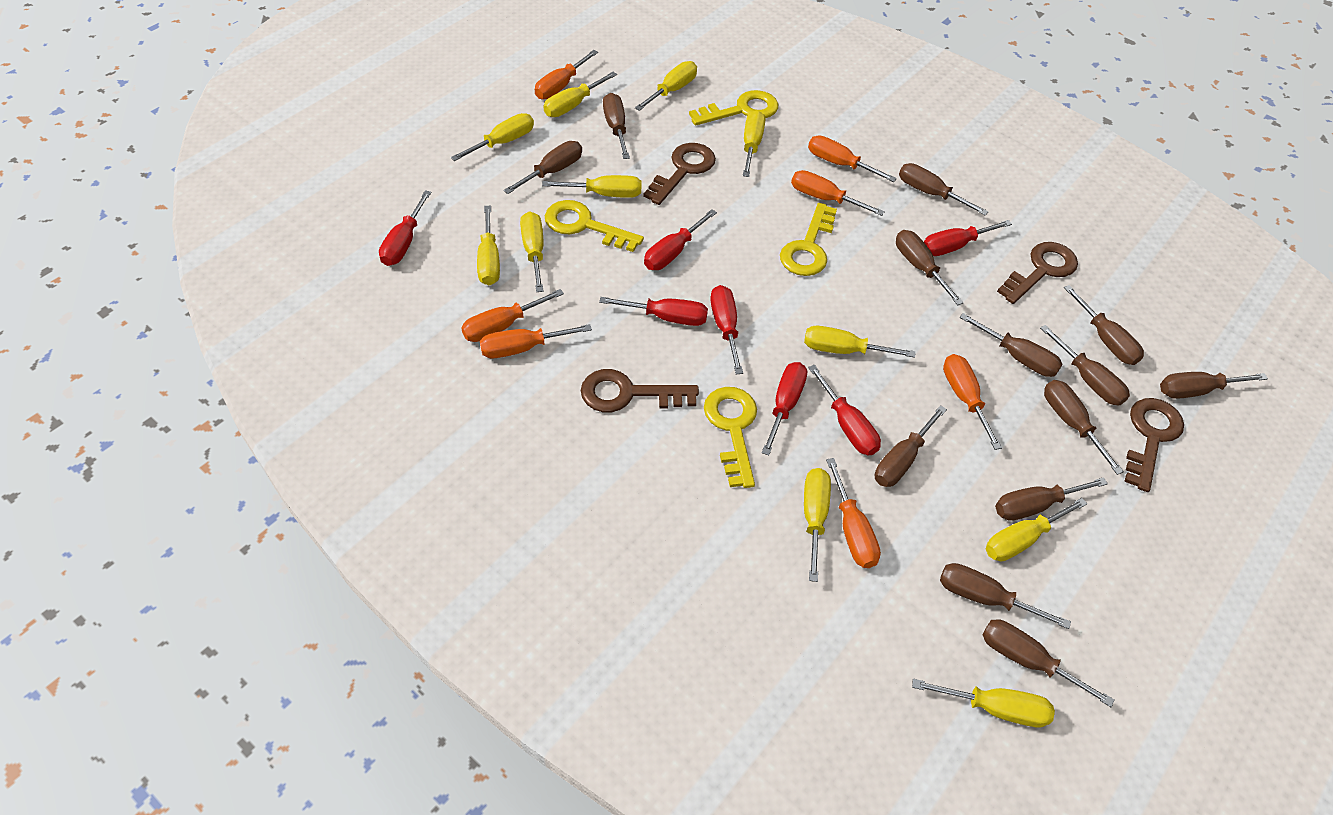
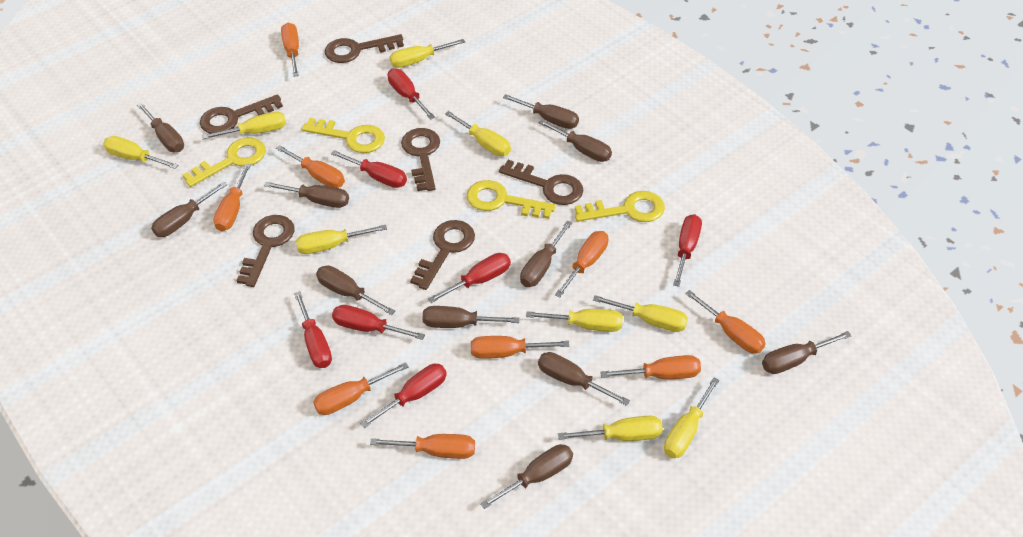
brown key: 4 -> 6
brown screwdriver: 13 -> 11
orange screwdriver: 7 -> 9
yellow screwdriver: 11 -> 9

